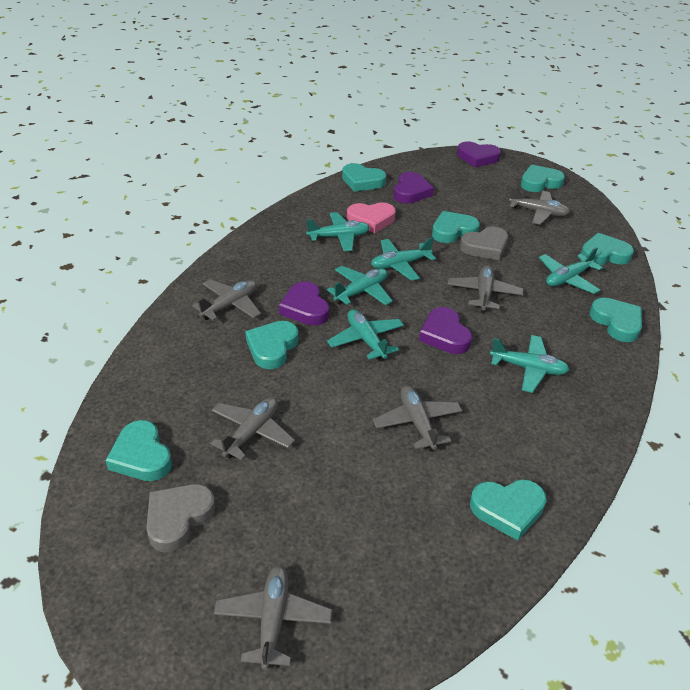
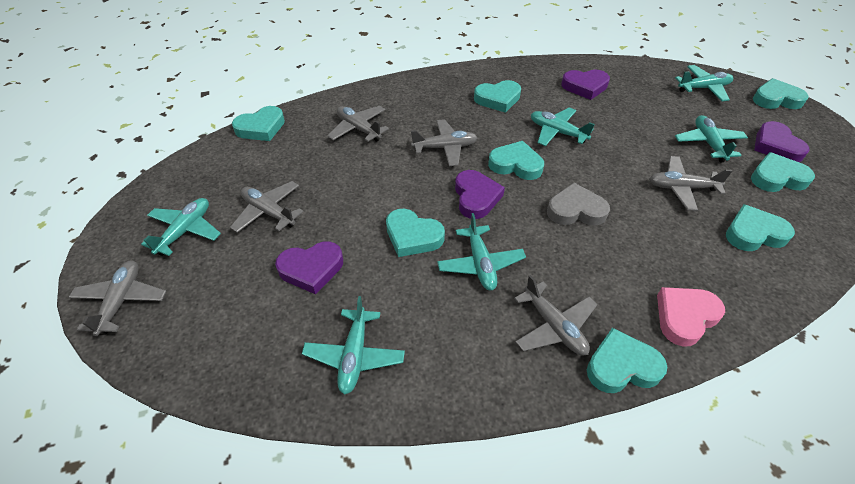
grey heart: 2 -> 1

